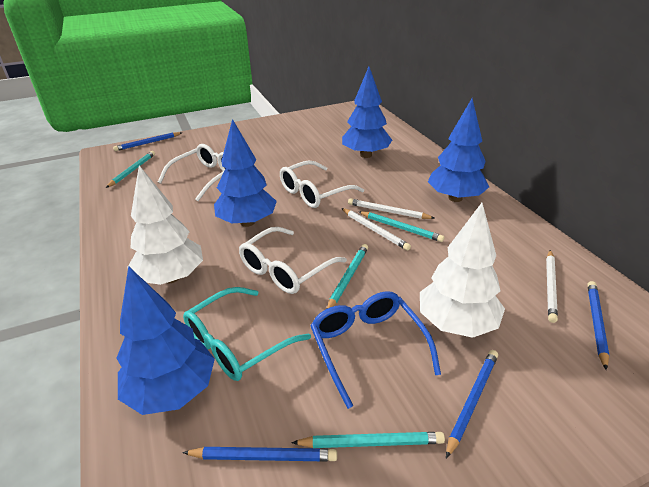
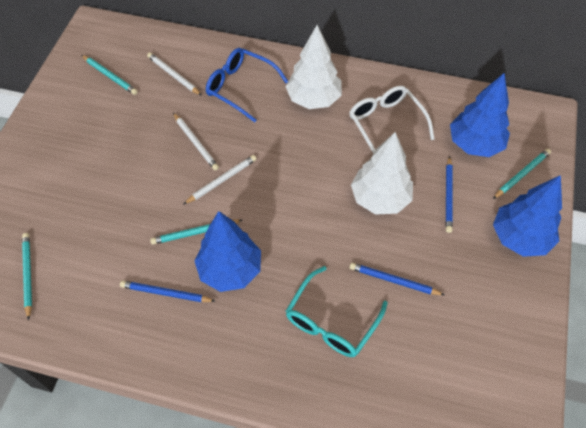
blue pencil: 4 -> 3
blue tree: 4 -> 3
white glasses: 3 -> 1

